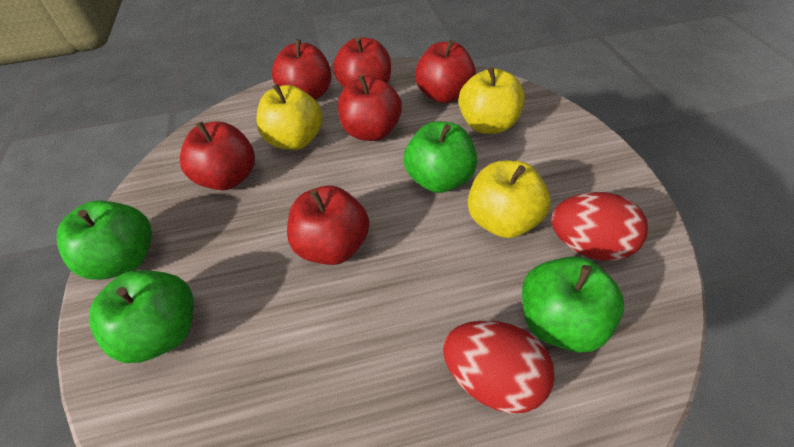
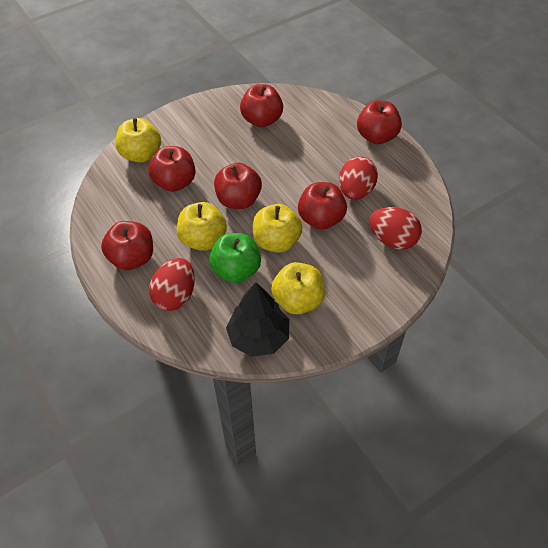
black tree: 0 -> 1
green apple: 4 -> 1
red egg: 2 -> 3
yellow apple: 3 -> 4

